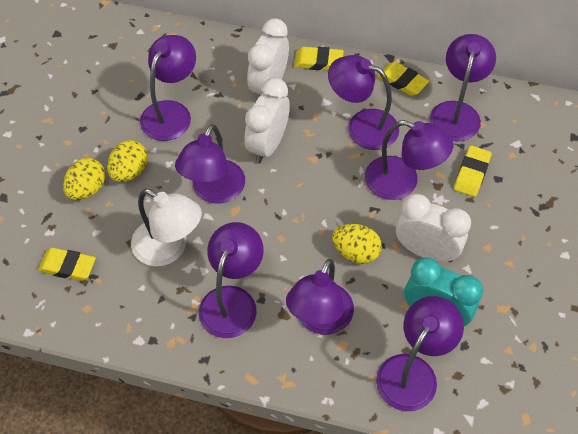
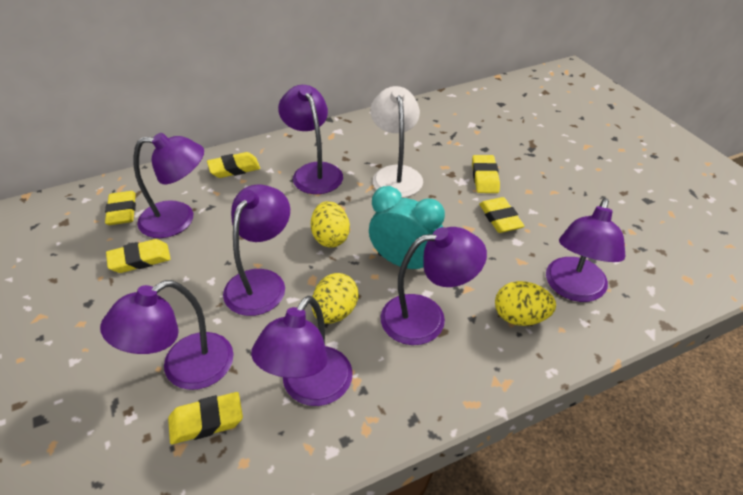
purple lamp: 8 -> 7
white clock: 3 -> 0
yellow eraser: 4 -> 6

